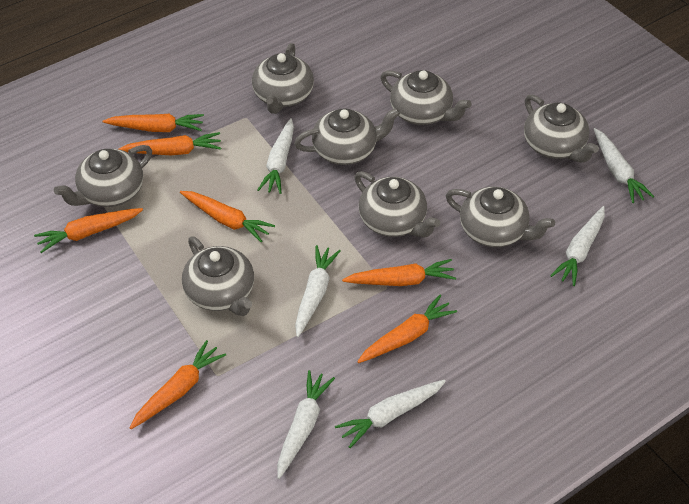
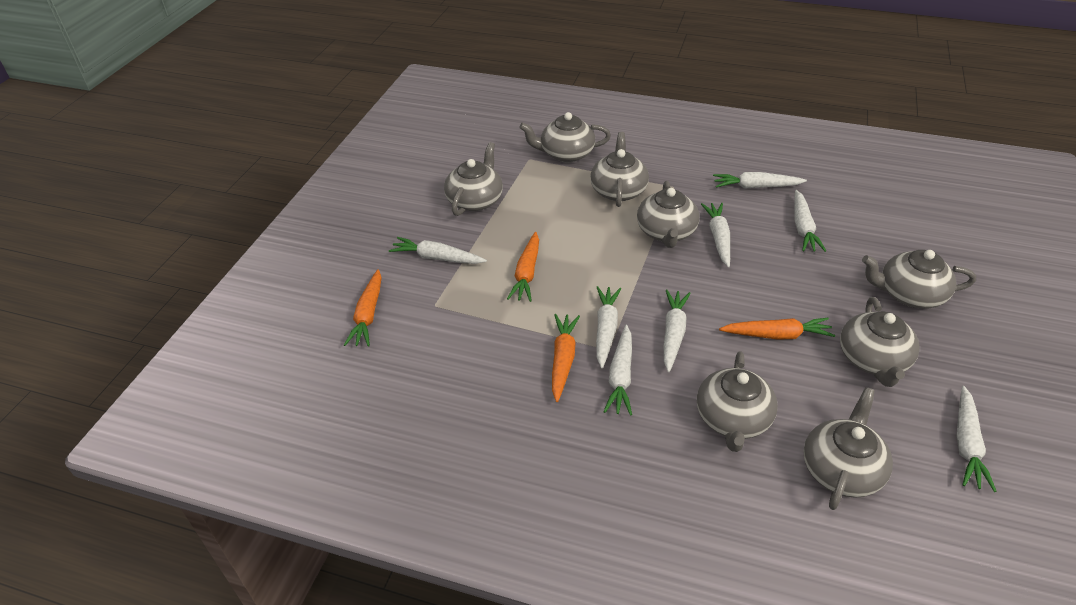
orange carrot: 7 -> 4
white carrot: 6 -> 8

